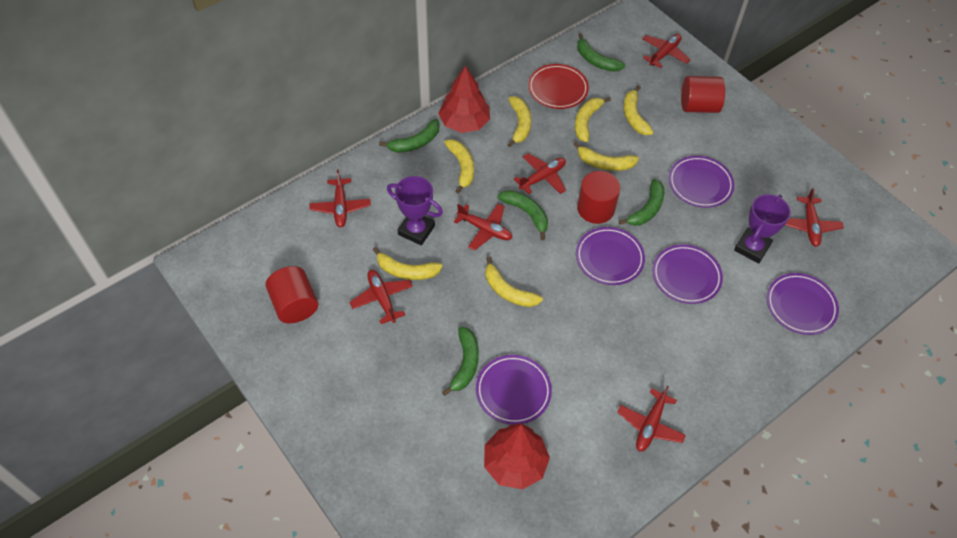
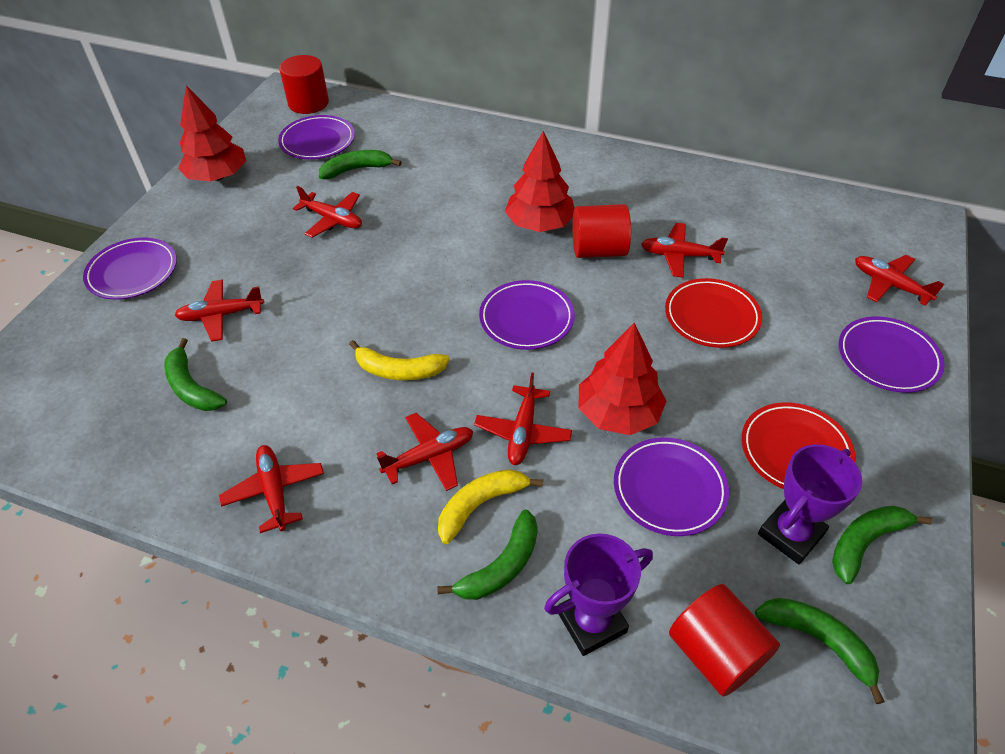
red plate: 1 -> 2
red tree: 2 -> 3
yellow banana: 7 -> 2

